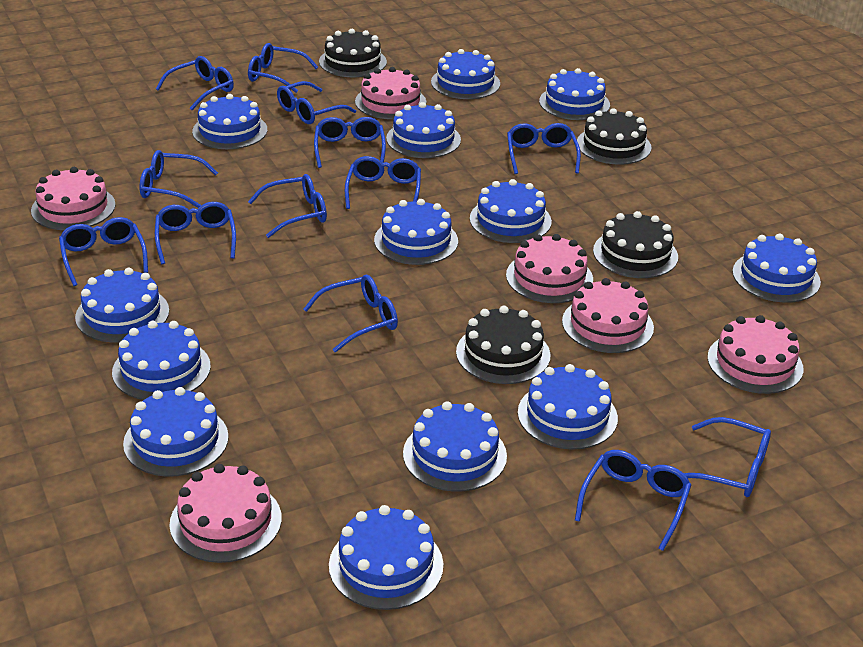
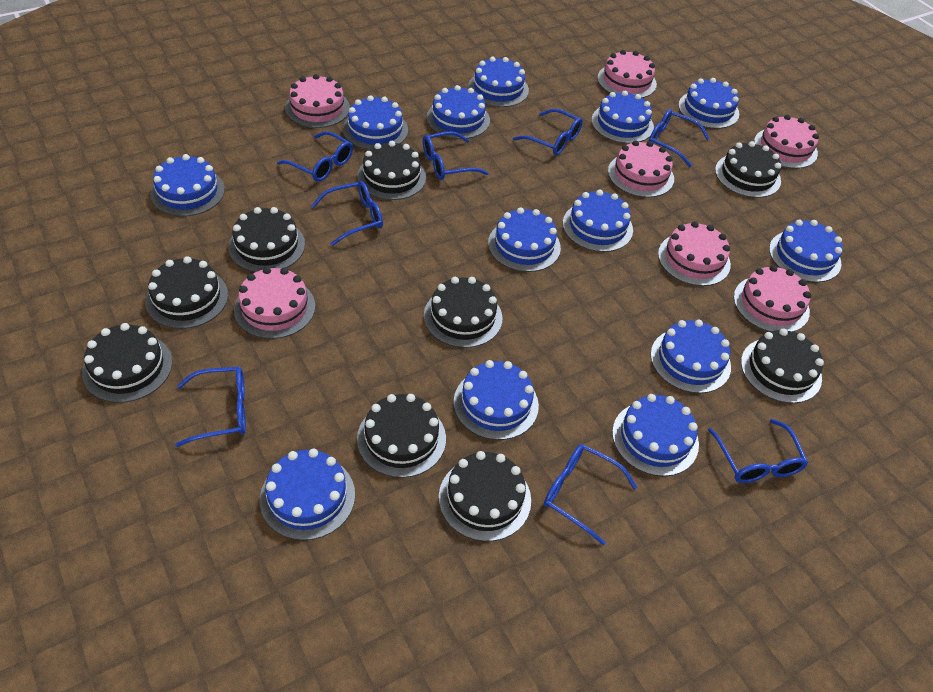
black cake: 4 -> 9
blue glasses: 13 -> 8
pink cake: 6 -> 7

